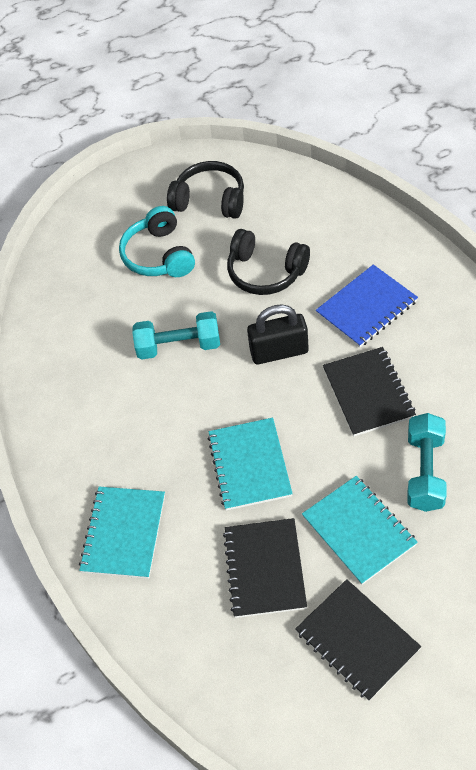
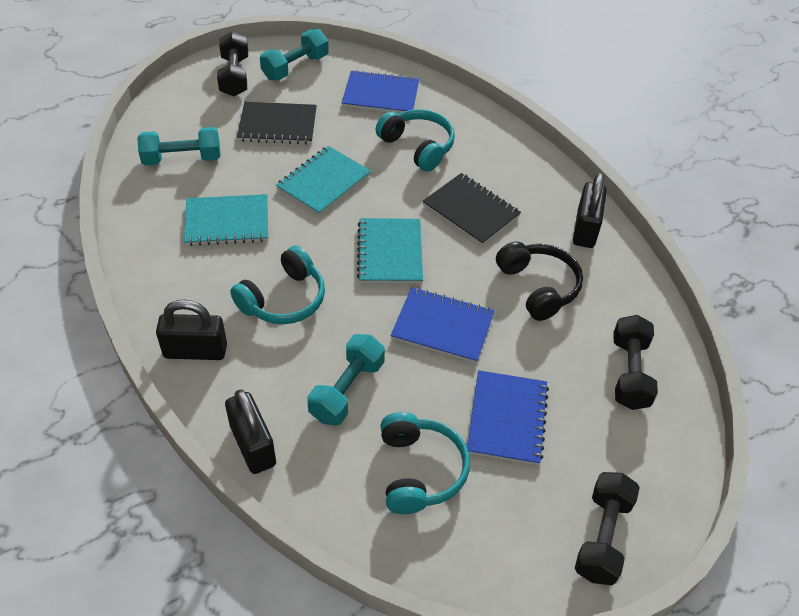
black dumbbell: 0 -> 3
black headphones: 2 -> 1
black notebook: 3 -> 2
black padlock: 1 -> 3
blue notebook: 1 -> 3
turquoise dumbbell: 2 -> 3
turquoise headphones: 1 -> 3

